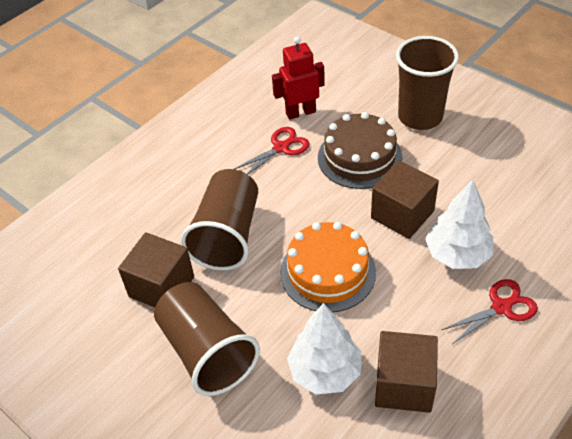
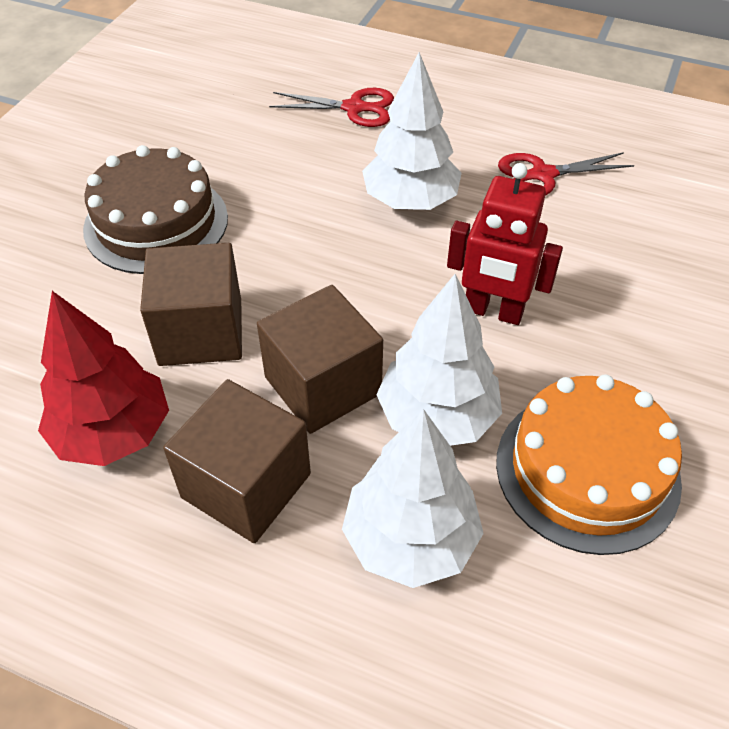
brown cup: 3 -> 0
red tree: 0 -> 1
white tree: 2 -> 3

